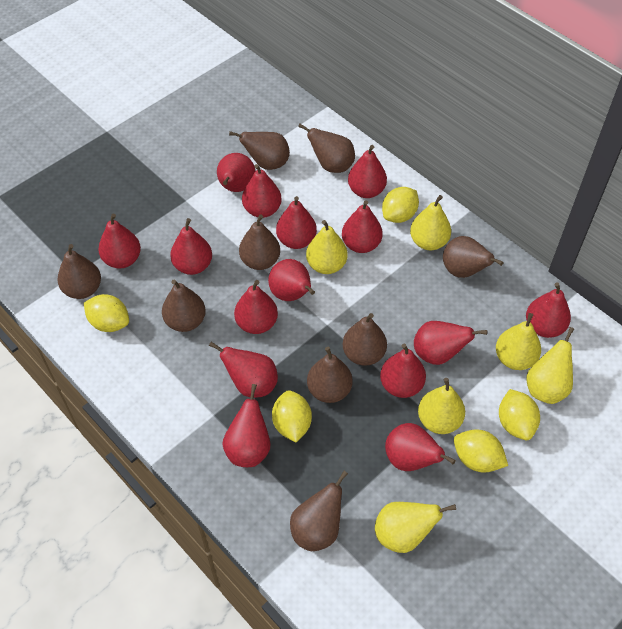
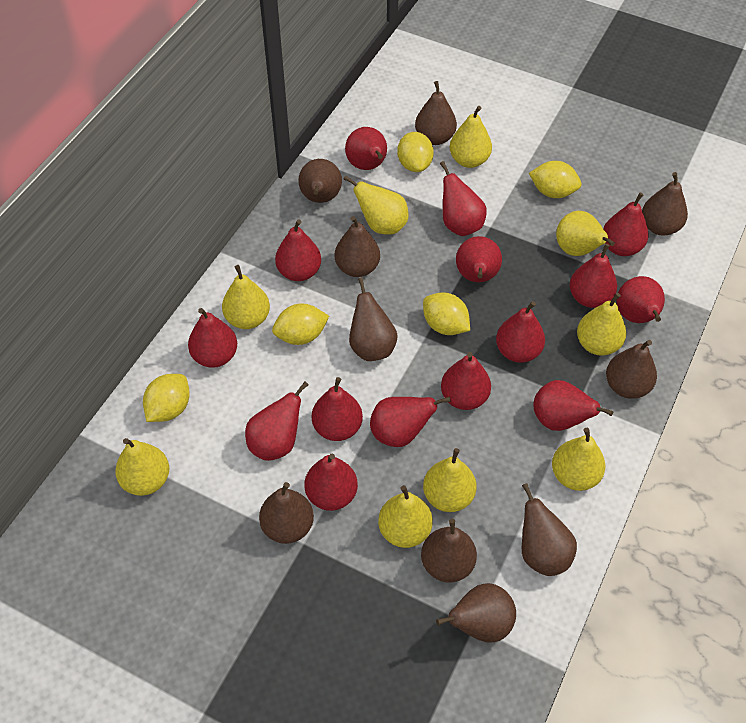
brown pear: 9 -> 10
yellow pear: 6 -> 9

